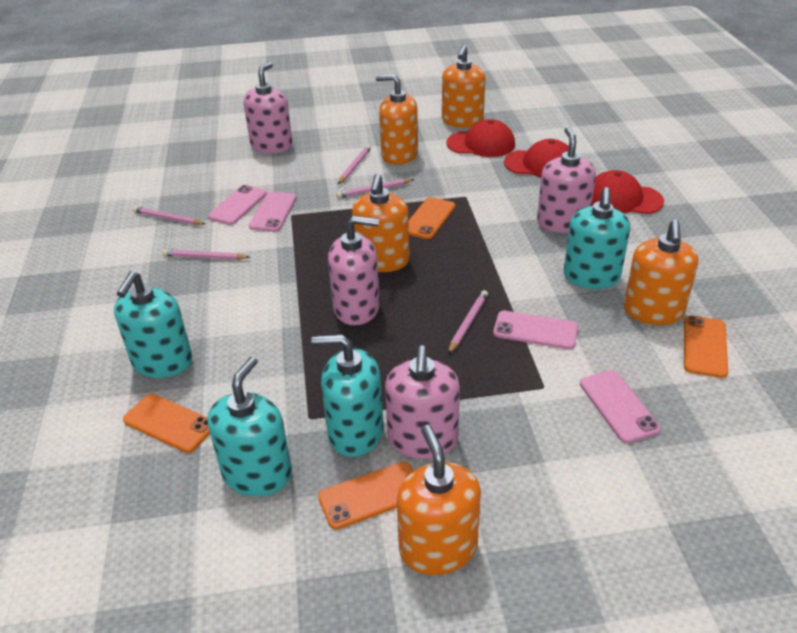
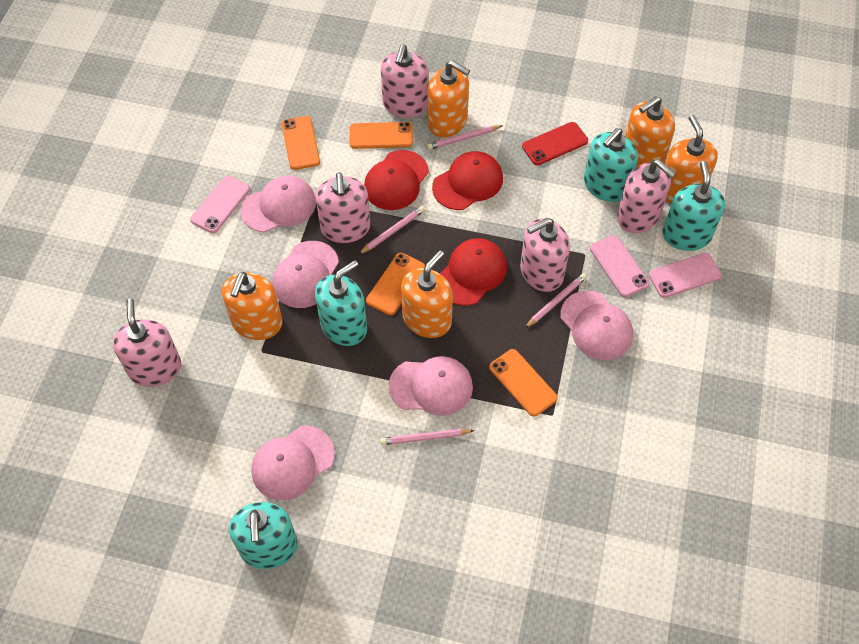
pink cap: 0 -> 5
pink pencil: 5 -> 4
pink phone: 4 -> 3
pink soap dispenser: 4 -> 5
red phone: 0 -> 1

